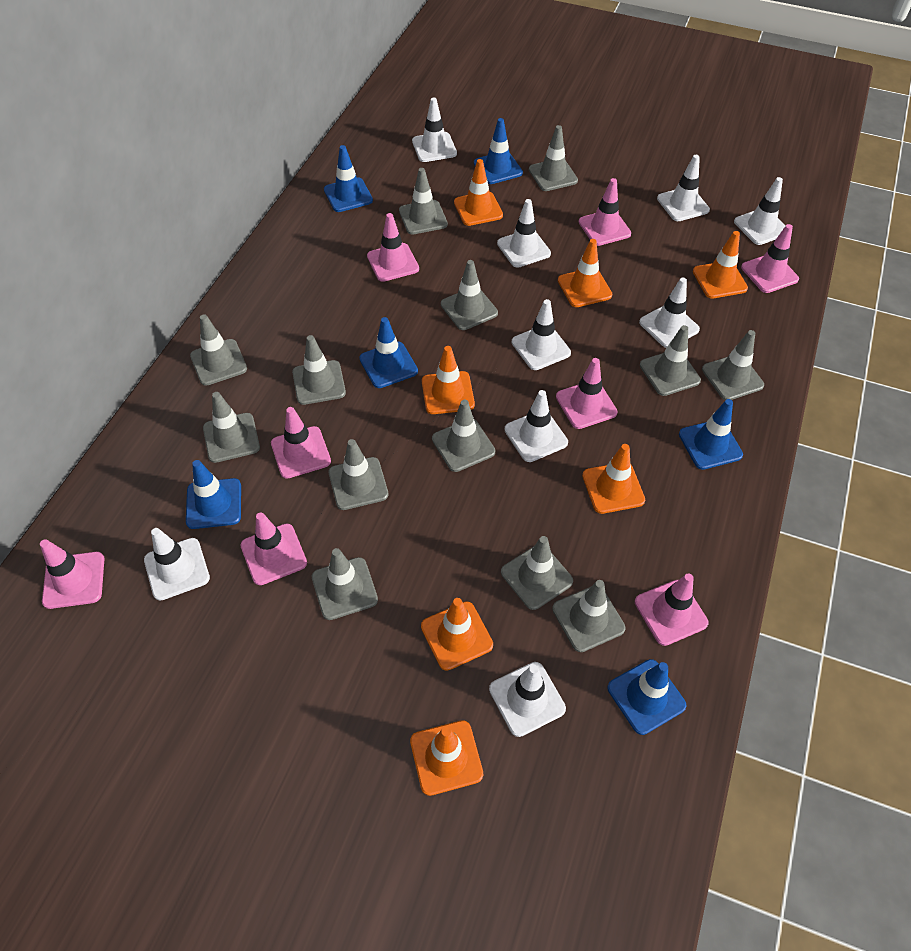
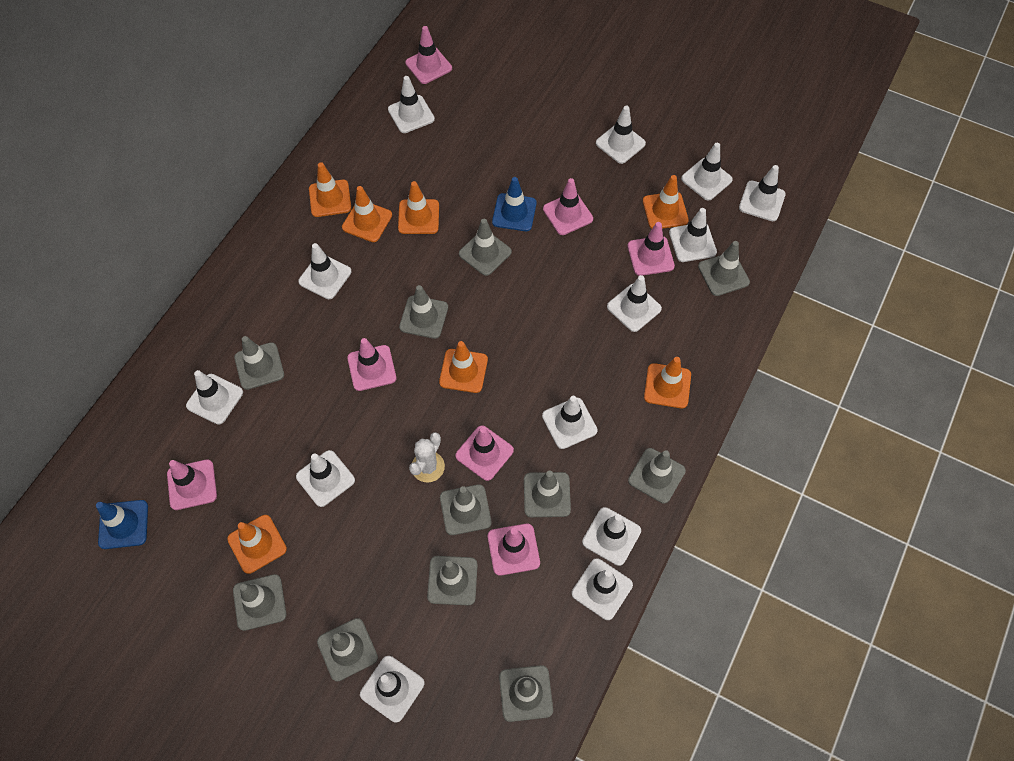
blue traffic cone: 6 -> 2
grey traffic cone: 13 -> 11
pink traffic cone: 8 -> 7
white cactus: 0 -> 1
white traffic cone: 9 -> 13

